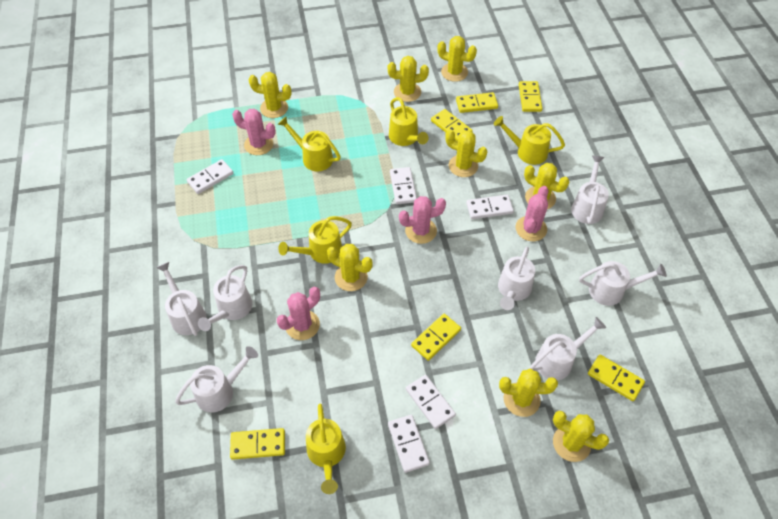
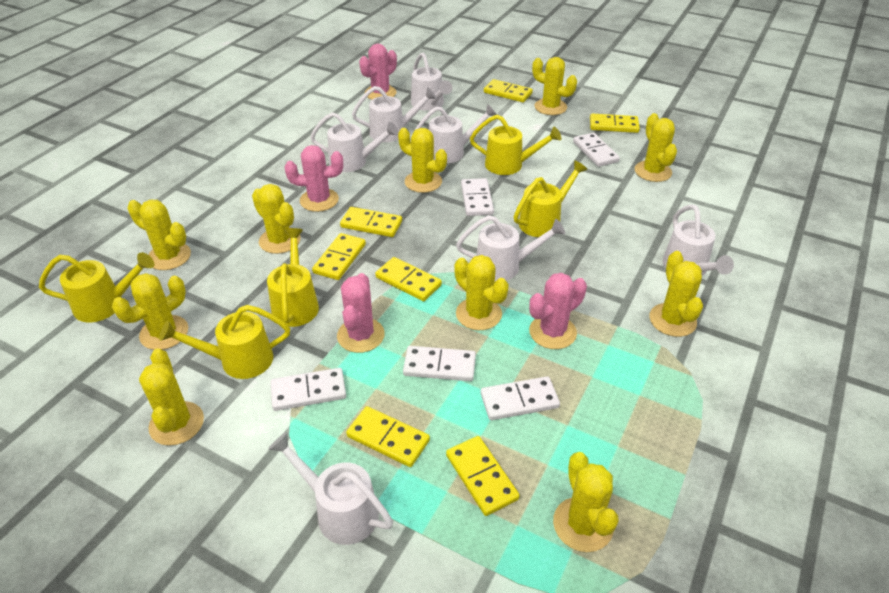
yellow cactus: 8 -> 10
yellow domino: 6 -> 7

